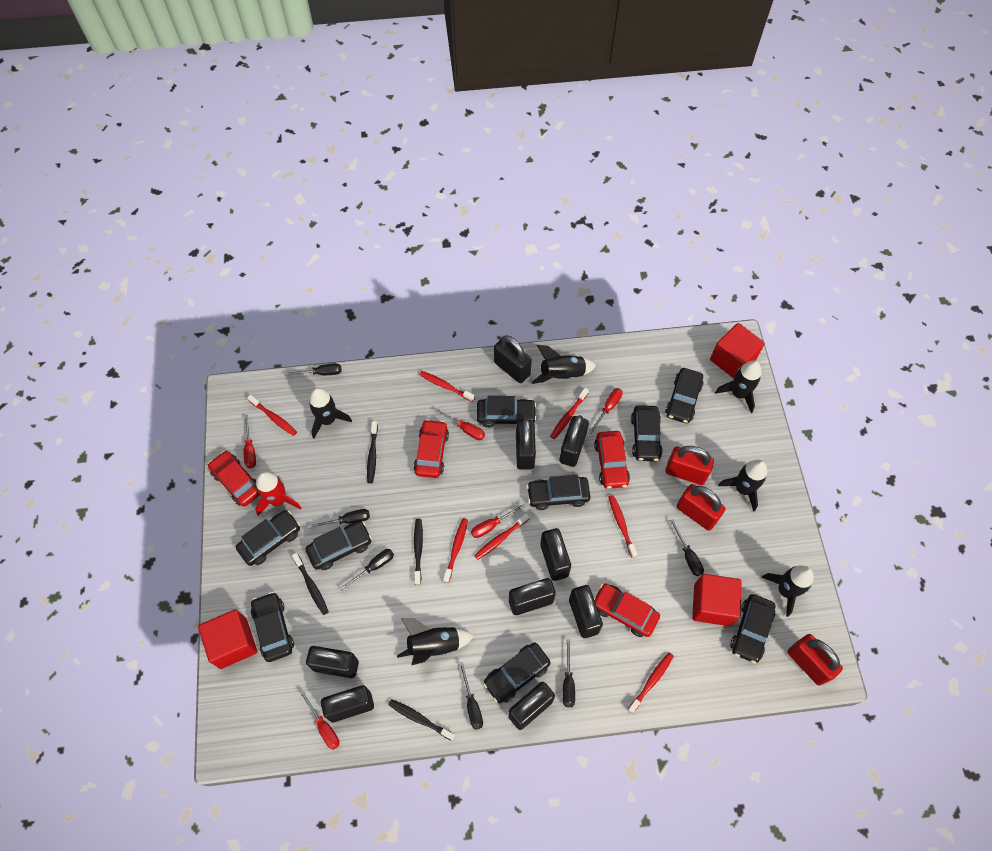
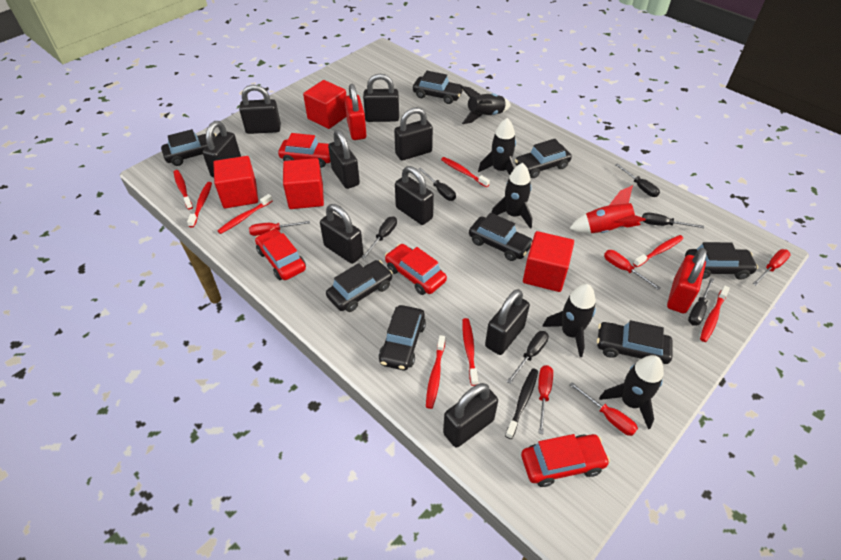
black car: 9 -> 8
black rocket: 6 -> 5
black toothbrush: 4 -> 1
red cube: 3 -> 4
red padlock: 3 -> 2
red toothbrush: 7 -> 8

